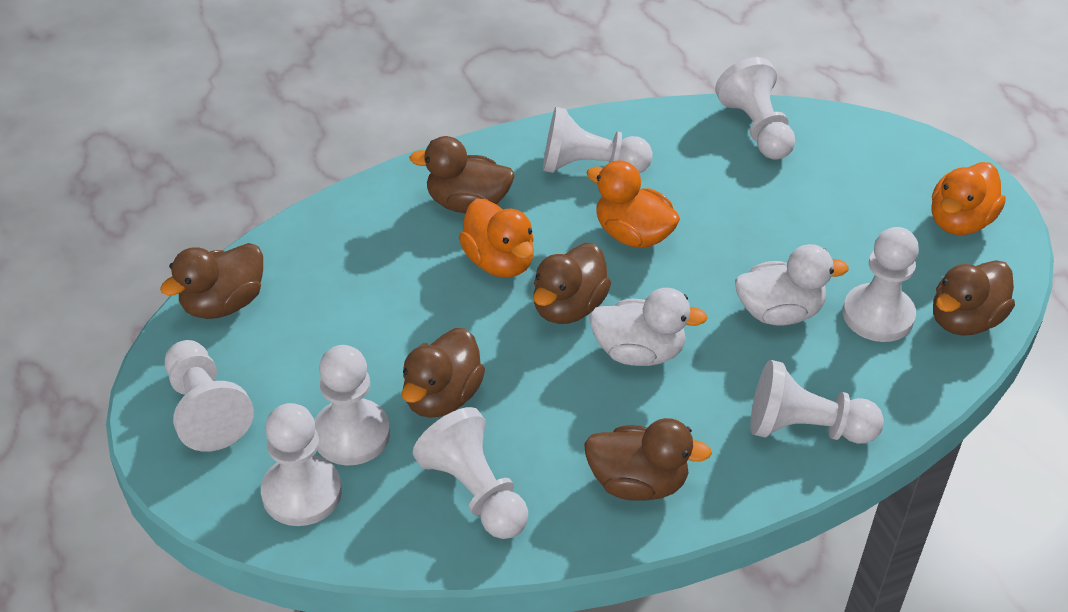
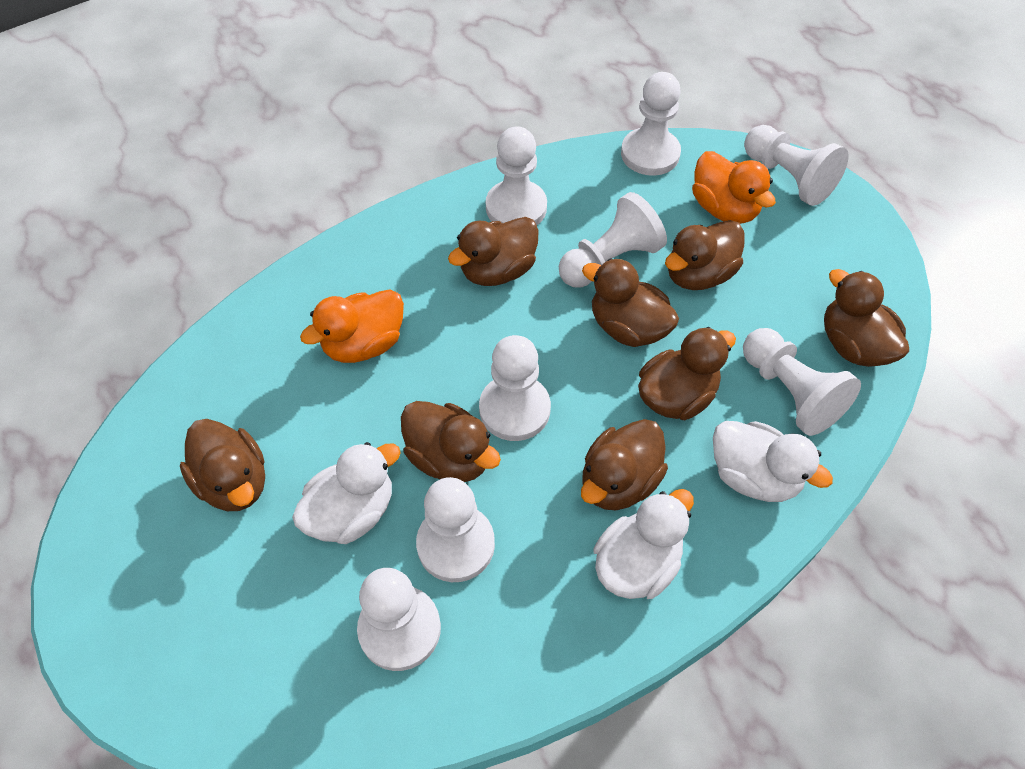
brown duck: 6 -> 8
orange duck: 3 -> 2
white duck: 2 -> 3

